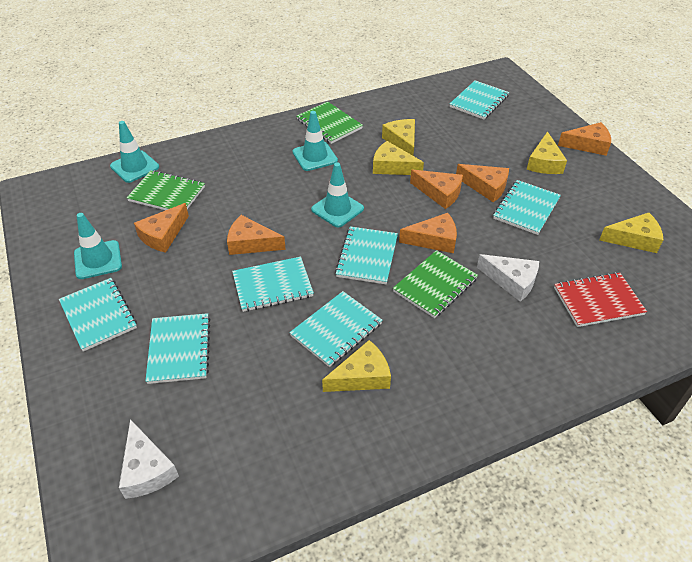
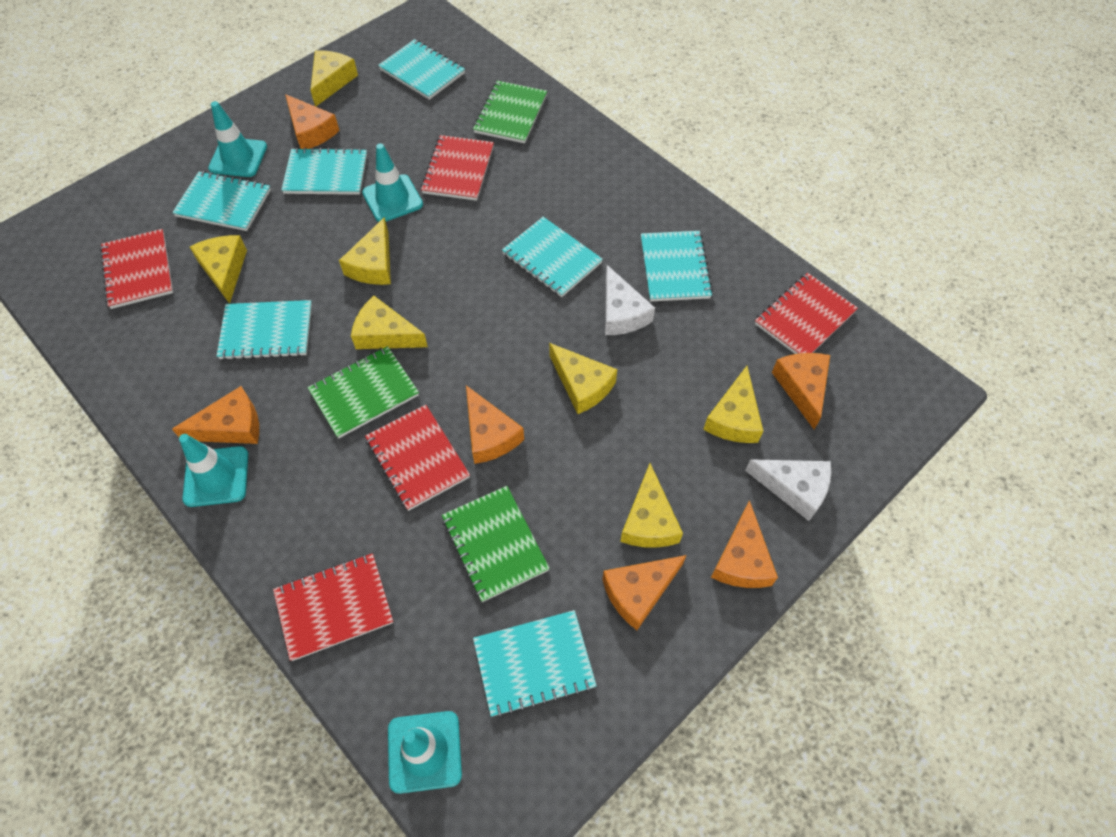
red notebook: 1 -> 5
yellow cheese: 5 -> 7

